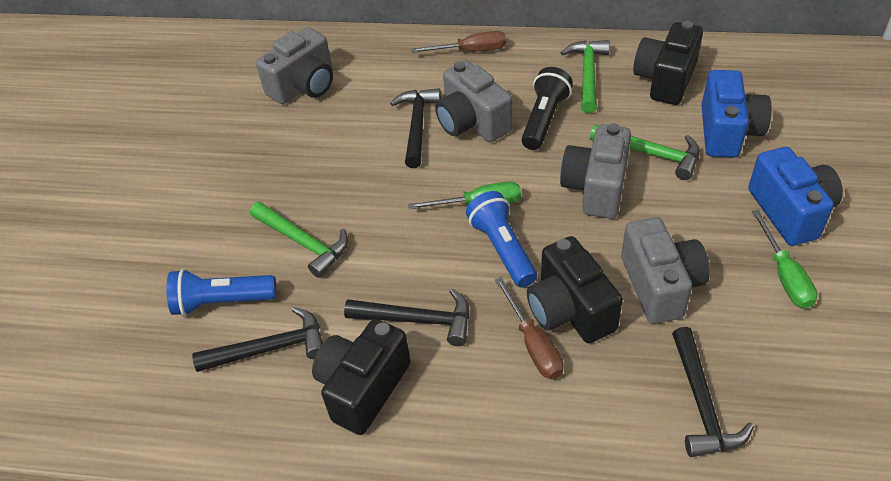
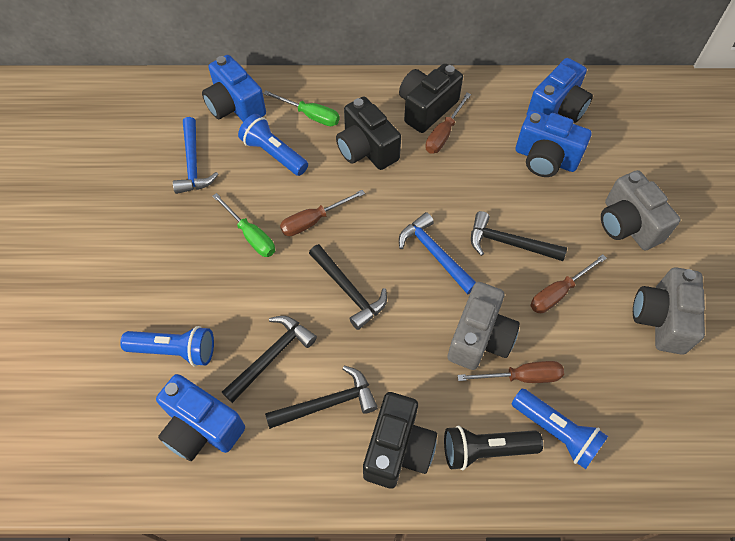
blue camera: 2 -> 4
blue flashlight: 2 -> 3
blue hammer: 0 -> 2
brown screwdriver: 2 -> 4
green hammer: 3 -> 0
grey camera: 4 -> 3

